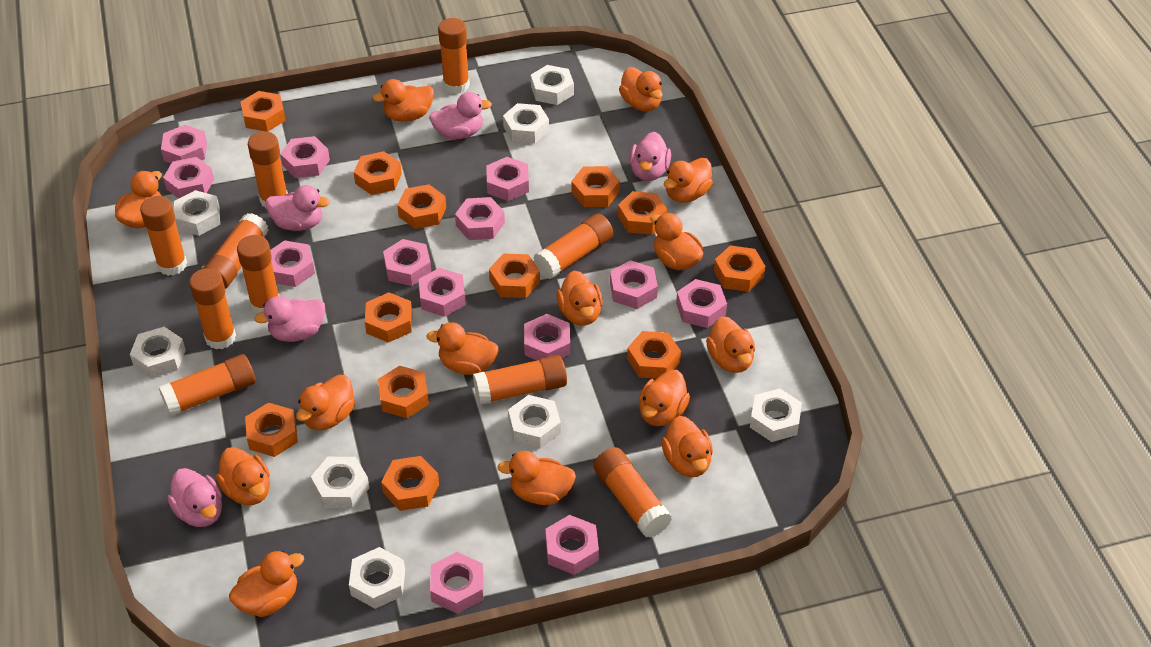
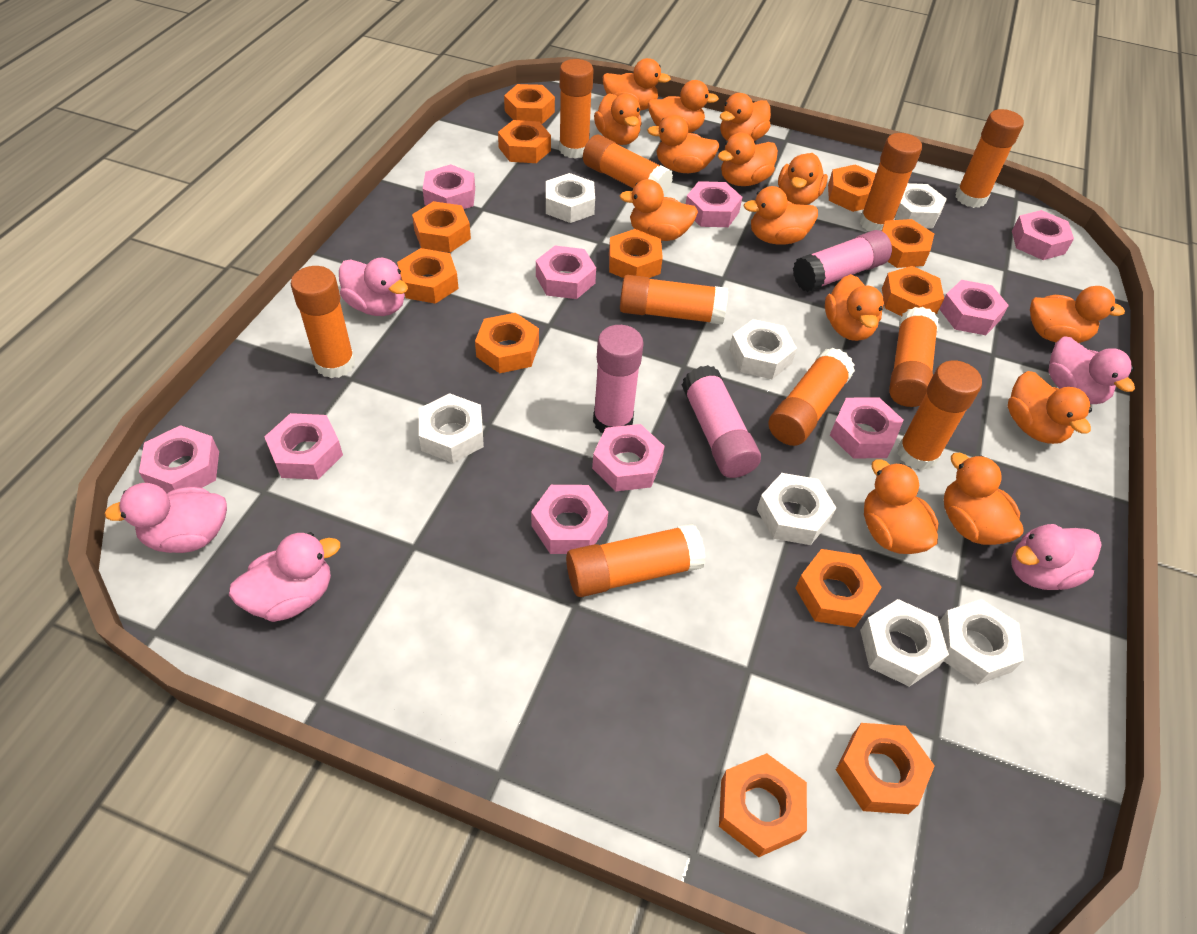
pink glue stick: 0 -> 3
pink nut: 13 -> 10
white nut: 8 -> 7

